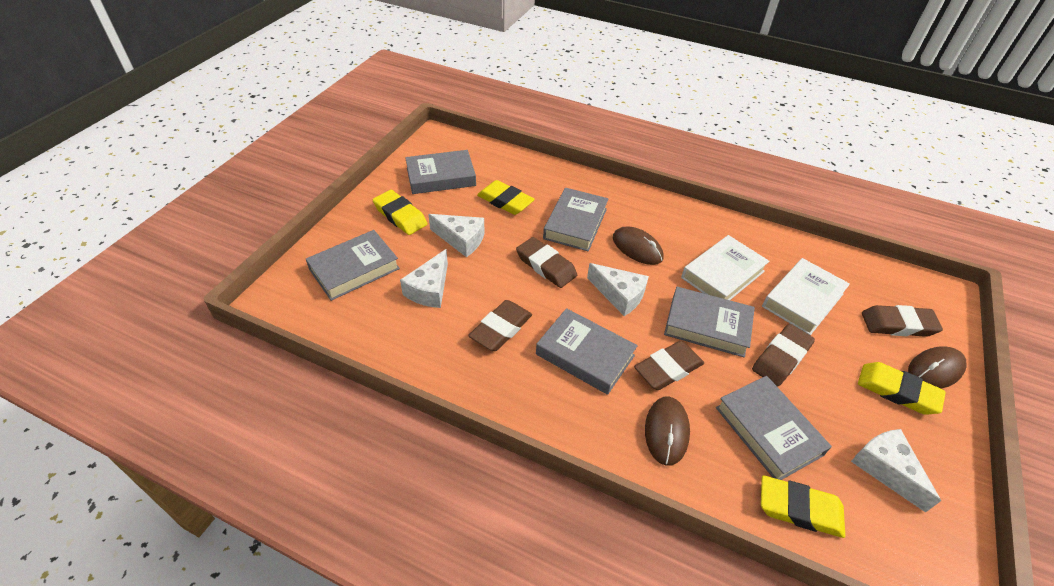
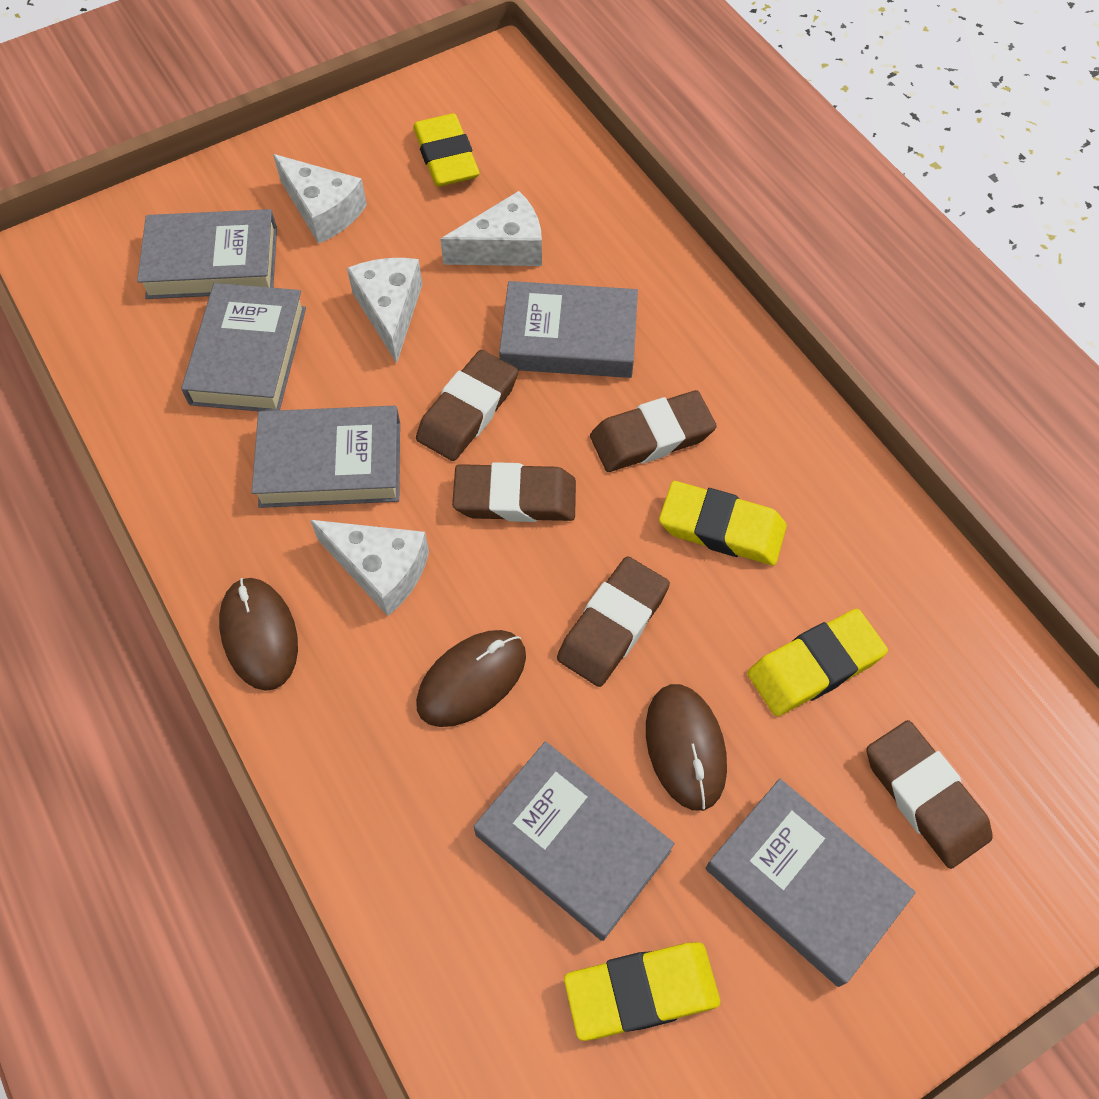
white book: 2 -> 0

